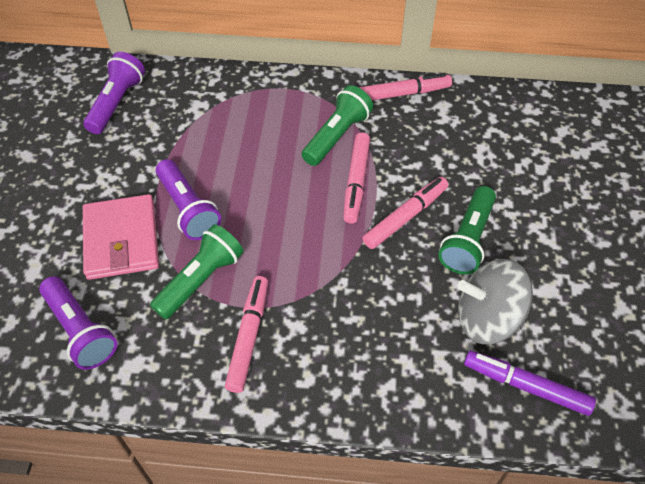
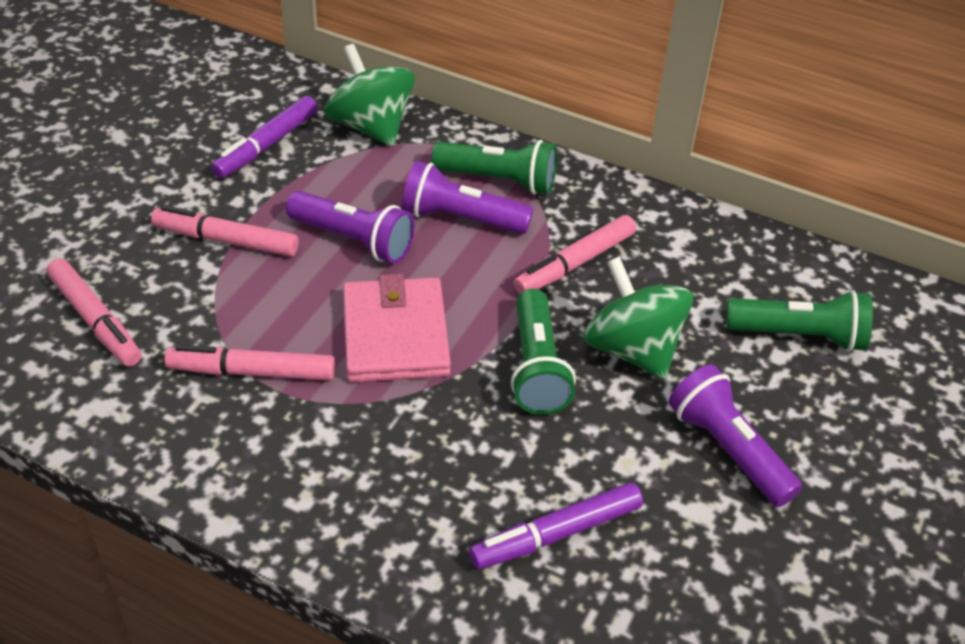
green spinning top: 0 -> 2
grey spinning top: 1 -> 0
purple marker: 1 -> 2

